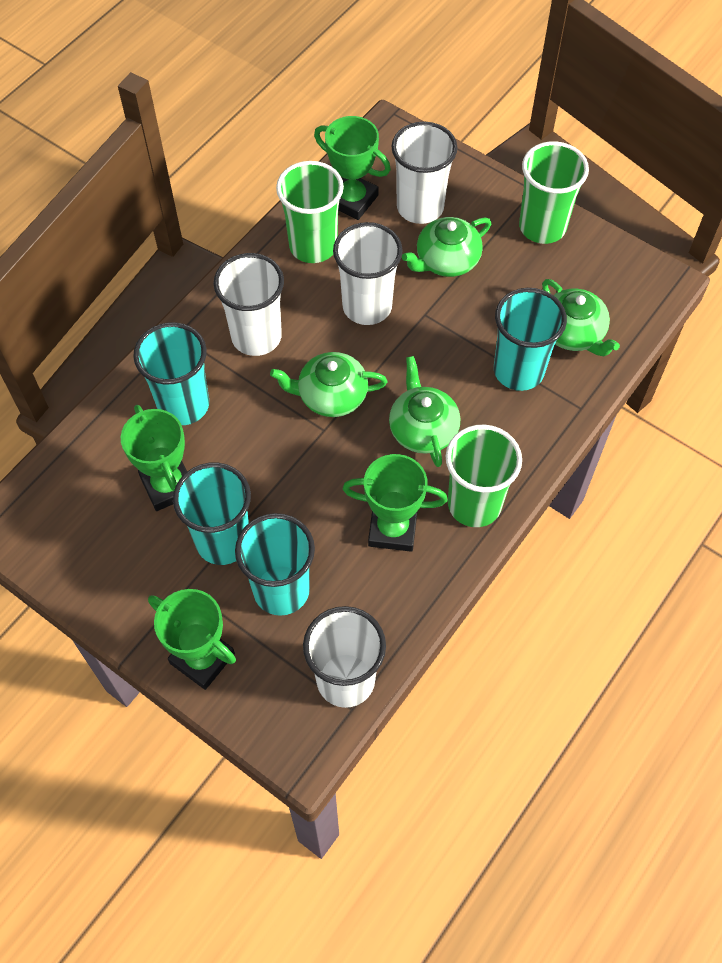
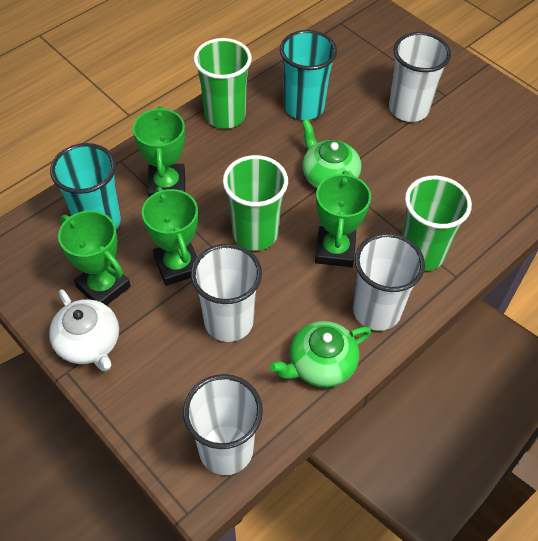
green teapot: 4 -> 2
turquoise cup: 4 -> 2
white teapot: 0 -> 1

